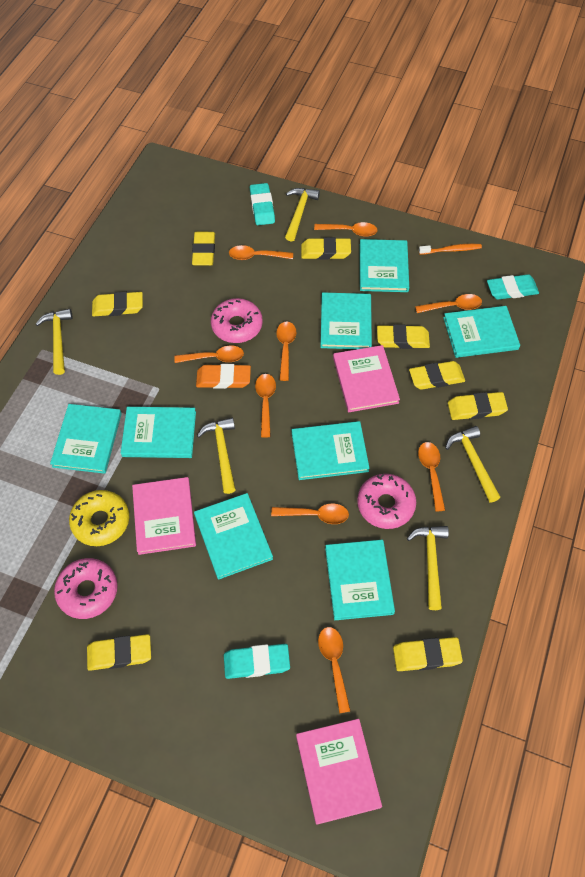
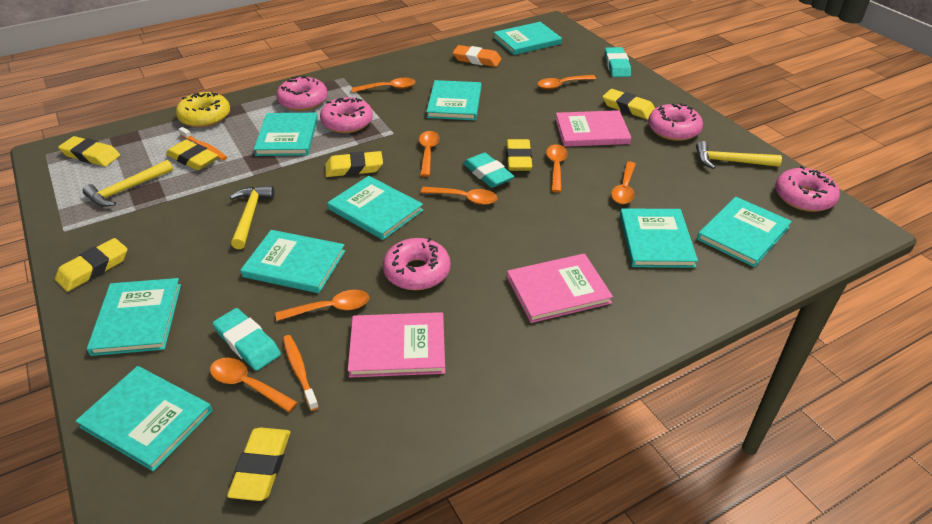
orange spoon: 9 -> 8
orange toothbrush: 1 -> 2
pink donut: 3 -> 5
turquoise book: 8 -> 9
yellow eraser: 8 -> 7
yellow hammer: 5 -> 3

